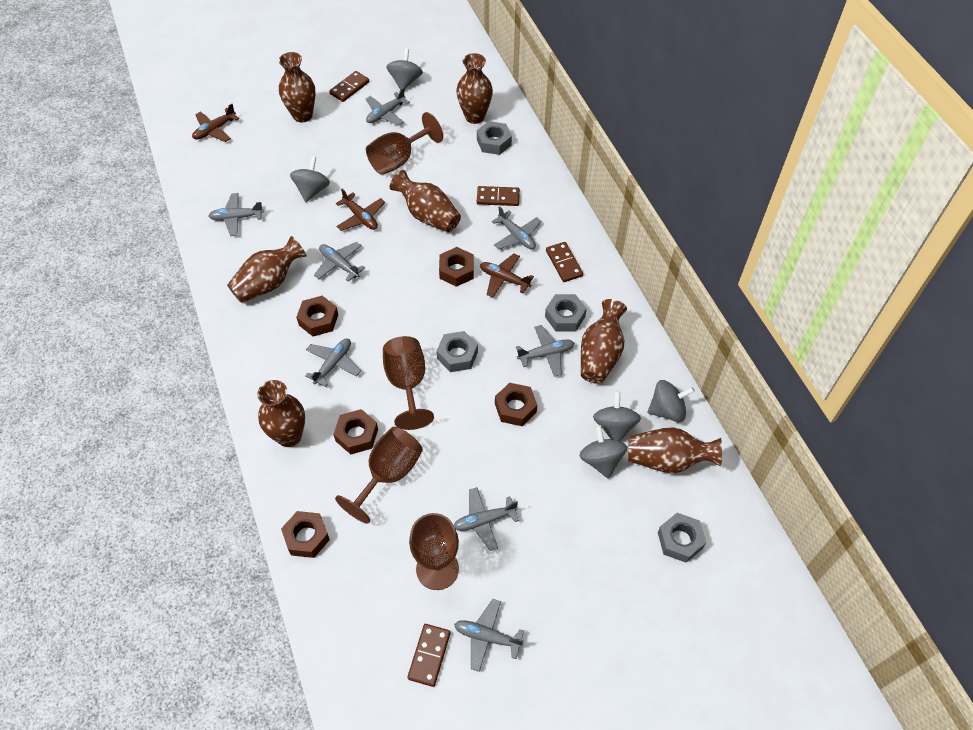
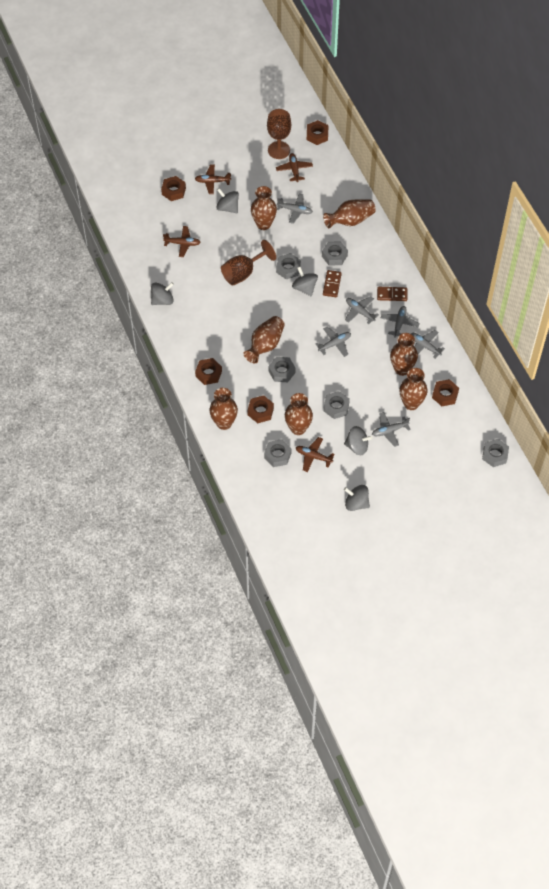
brown domino: 4 -> 2
brown goblet: 4 -> 2
brown plane: 3 -> 4
grey nut: 4 -> 6
grey plane: 8 -> 6

